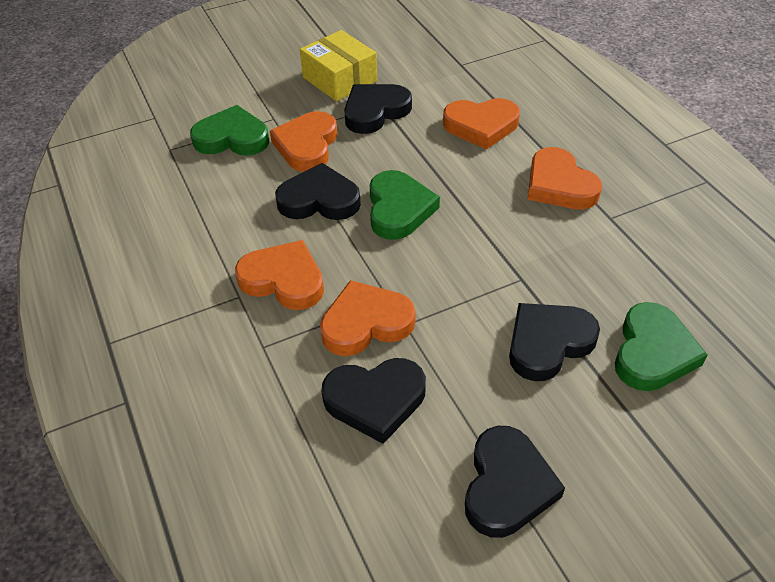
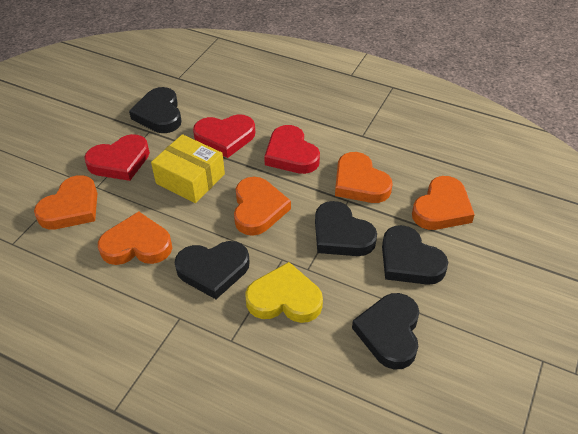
green heart: 3 -> 0
red heart: 0 -> 3
yellow heart: 0 -> 1

